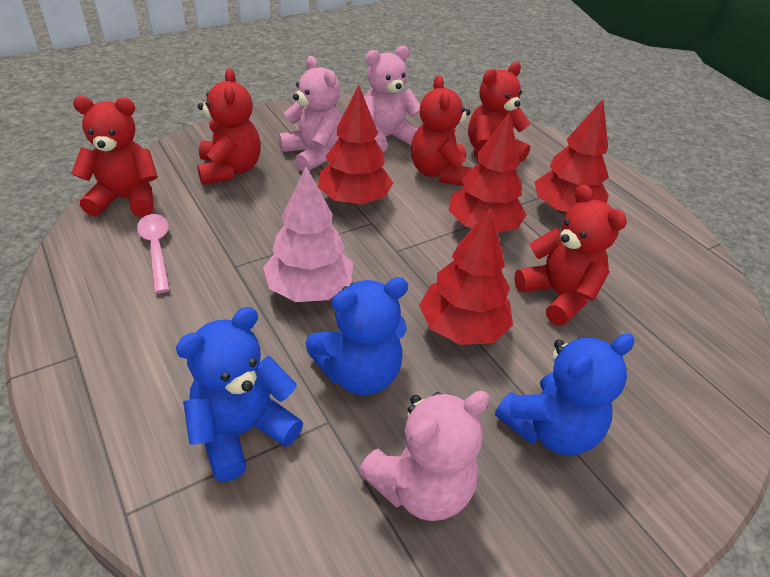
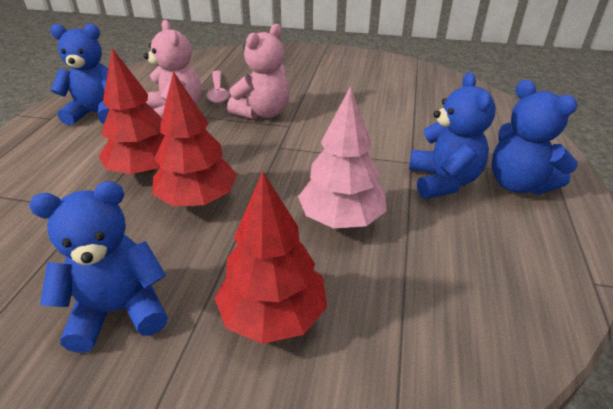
blue teddy bear: 3 -> 4
pink teddy bear: 3 -> 2
red teddy bear: 5 -> 0
red tree: 4 -> 3

